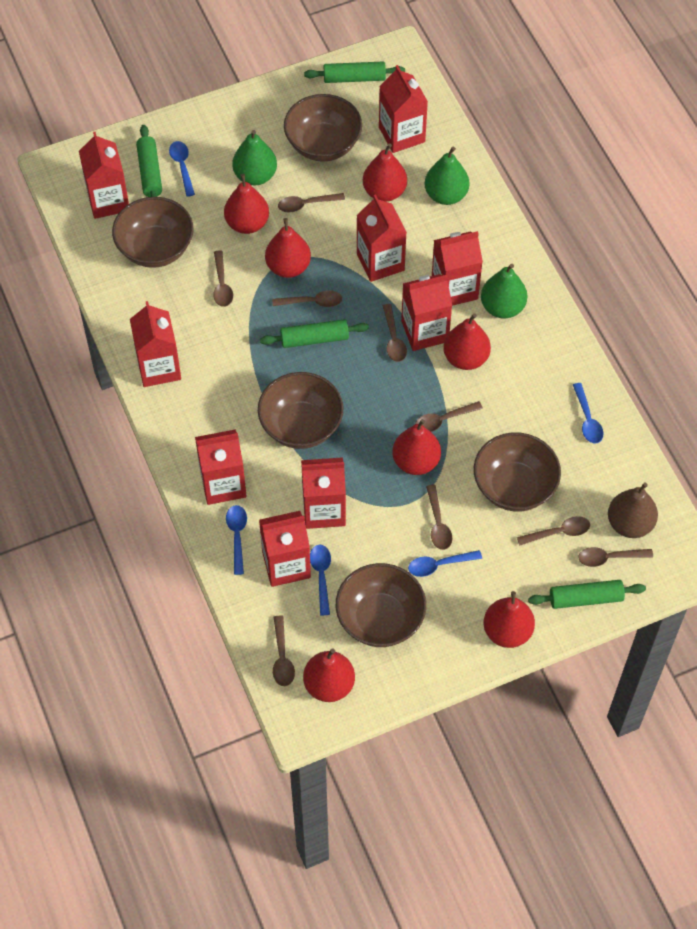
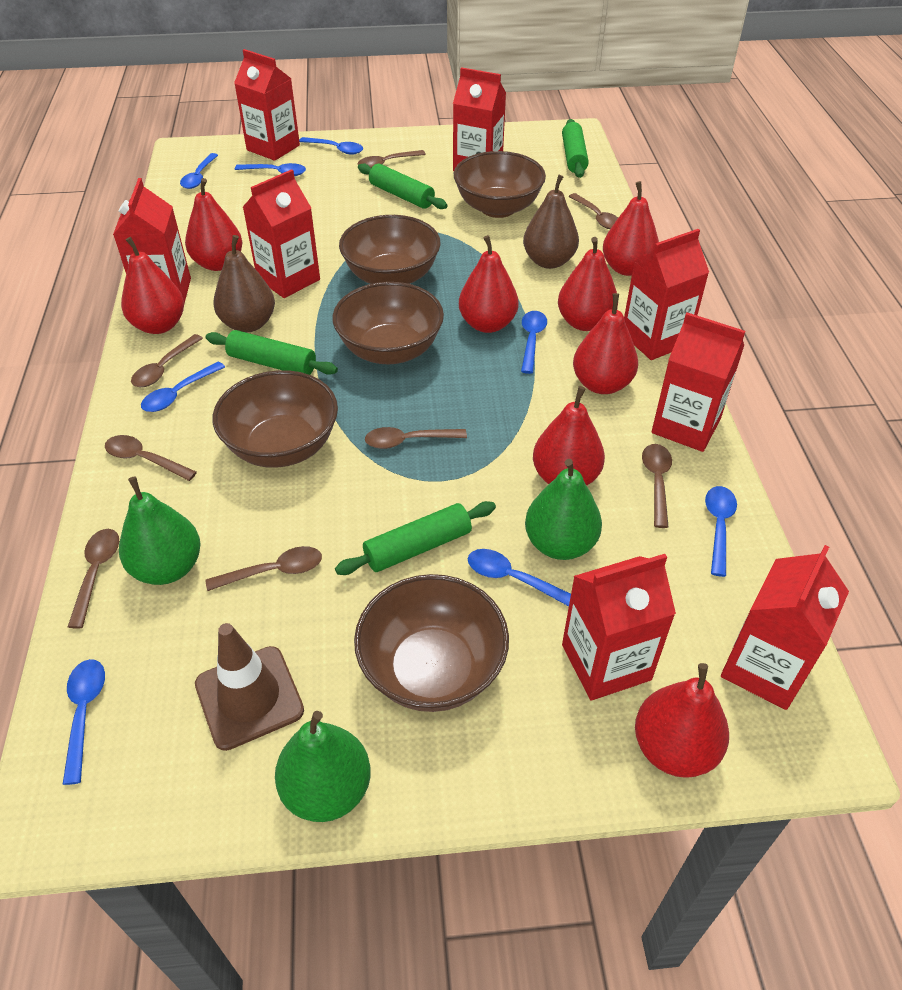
blue spoon: 5 -> 8
brown pear: 1 -> 2
brown spoon: 9 -> 8
brown traffic cone: 0 -> 1
red carton: 9 -> 8
red pear: 7 -> 8

